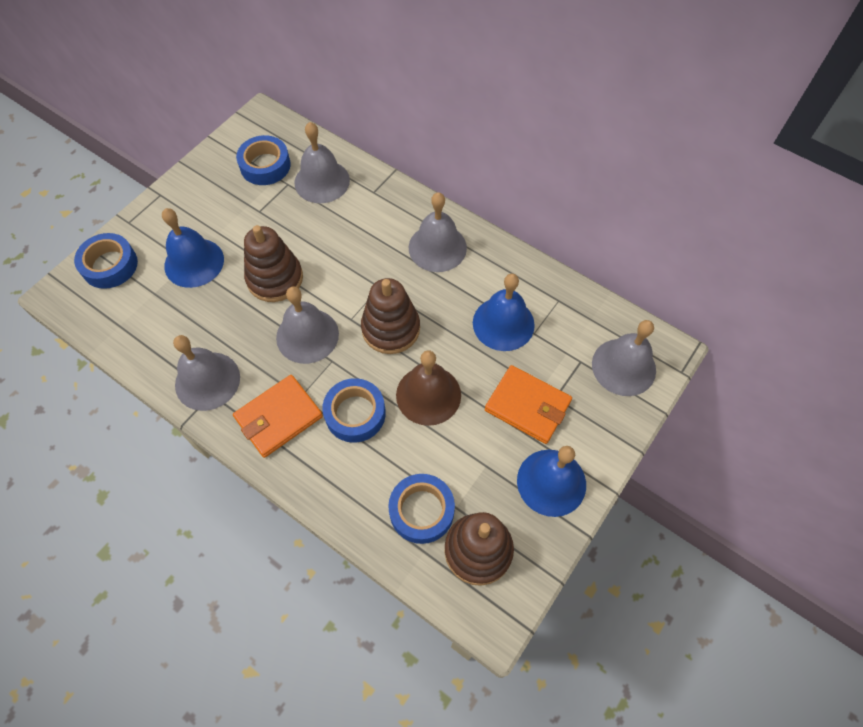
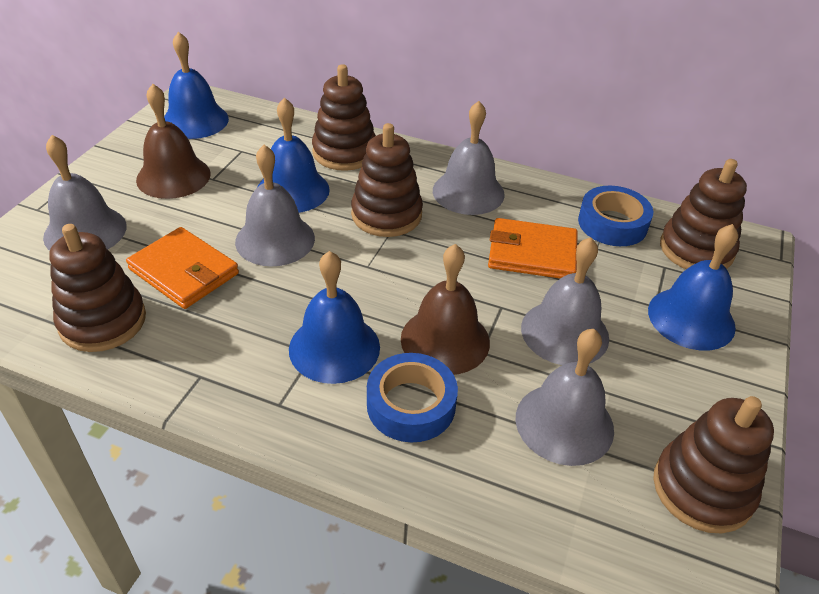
blue bell: 3 -> 4
blue tape: 4 -> 2
brown bell: 1 -> 2
brown stacking toy: 3 -> 5

